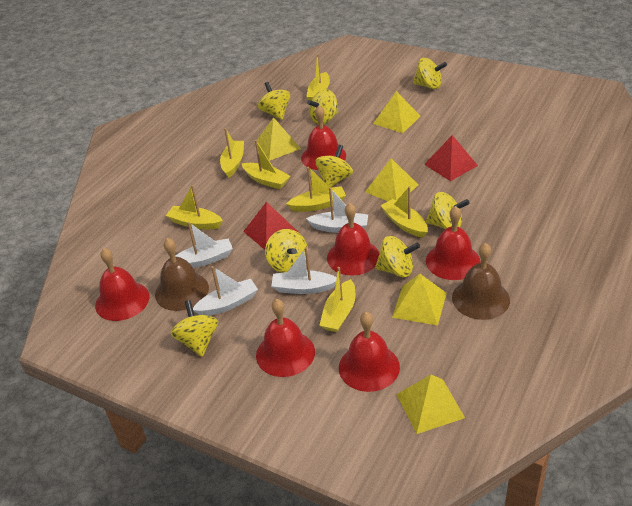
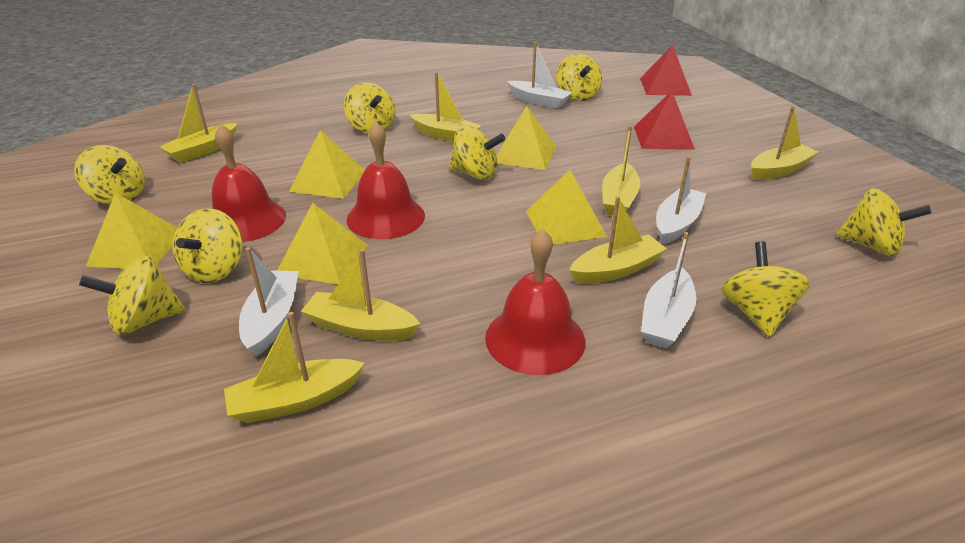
brown bell: 2 -> 0
red bell: 6 -> 3

